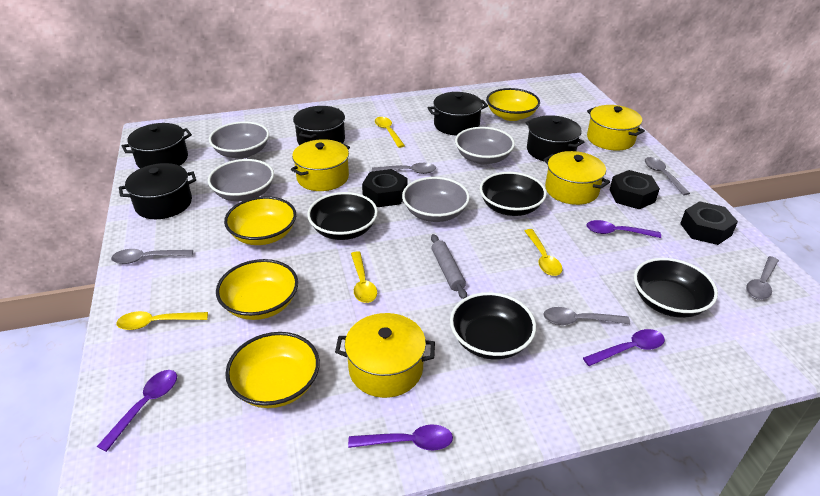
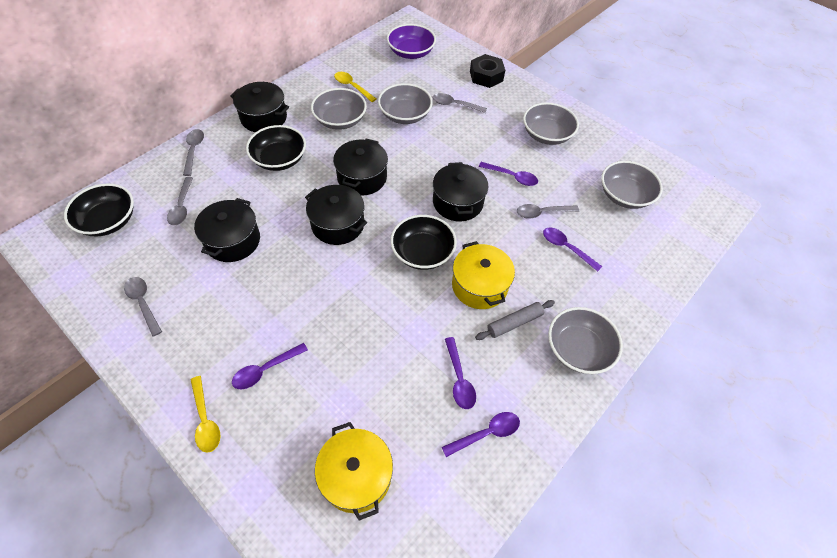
black bowl: 4 -> 3
black nut: 3 -> 1
grey bowl: 4 -> 5
purple bowl: 0 -> 1
purple spoon: 4 -> 5
yellow bowl: 4 -> 0
yellow pot: 4 -> 2
yellow spoon: 4 -> 2

